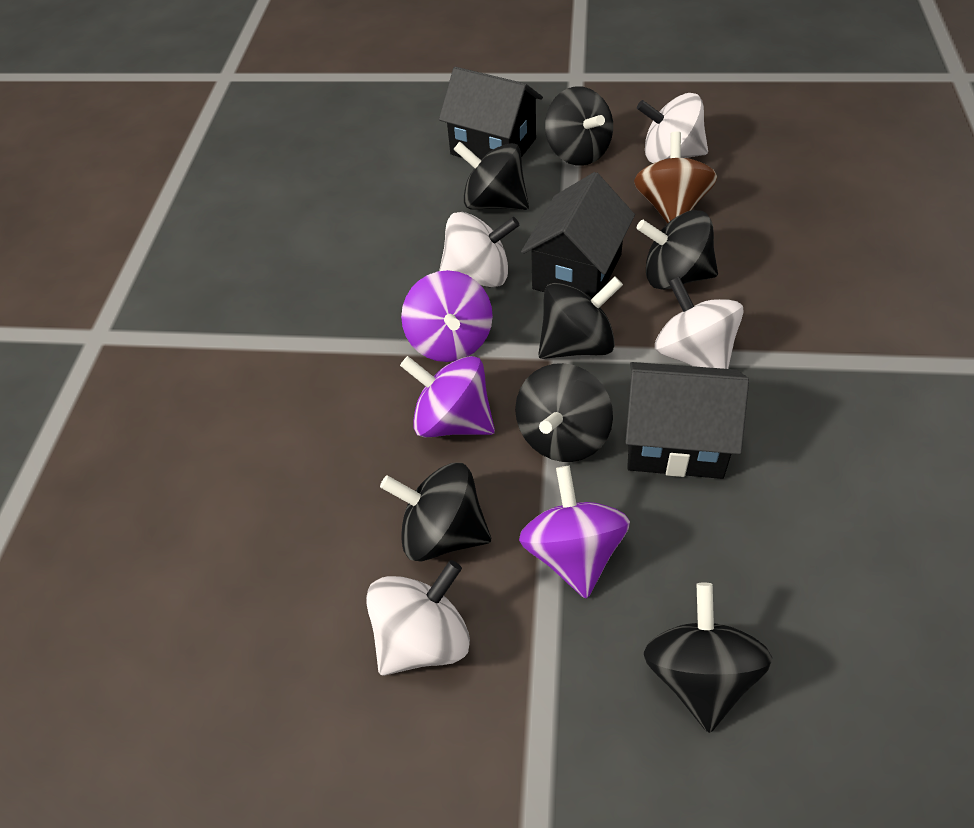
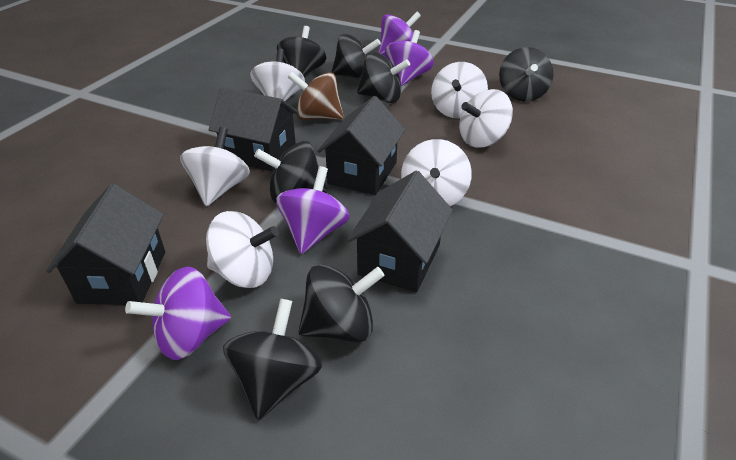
black house: 3 -> 4
purple spinning top: 3 -> 4
white spinning top: 4 -> 6

